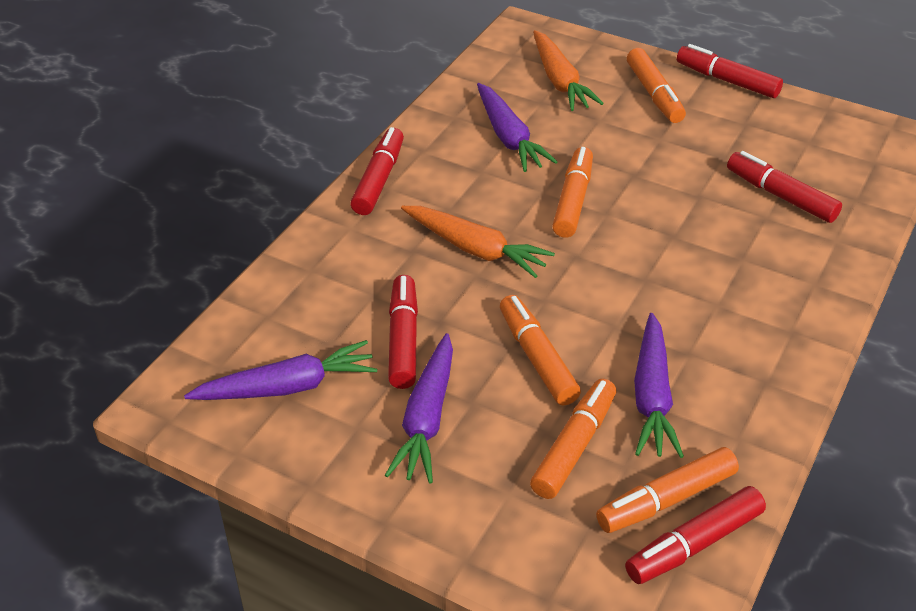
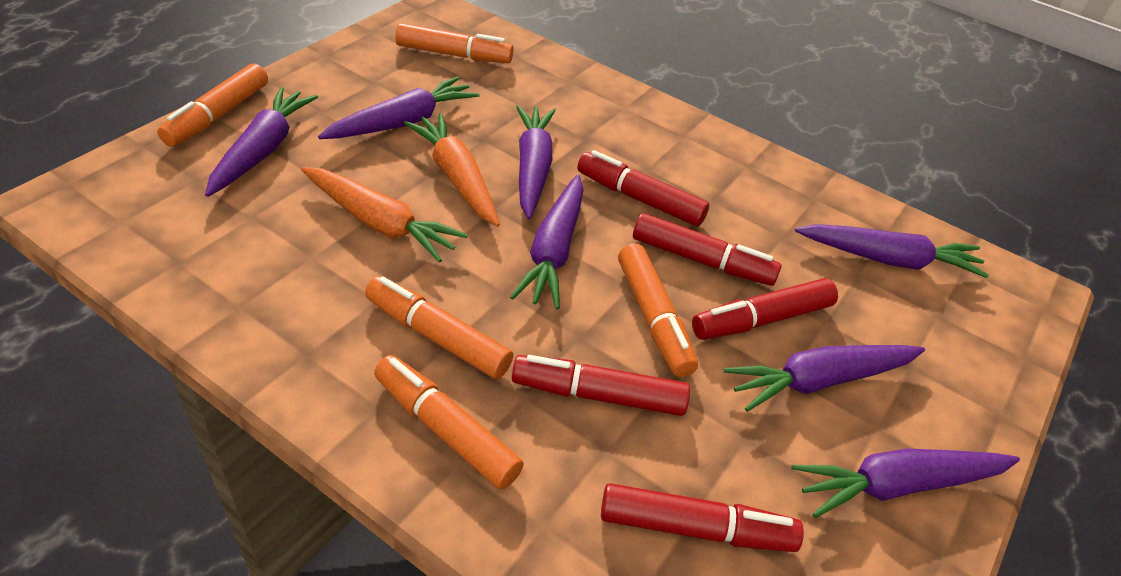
purple carrot: 4 -> 7

